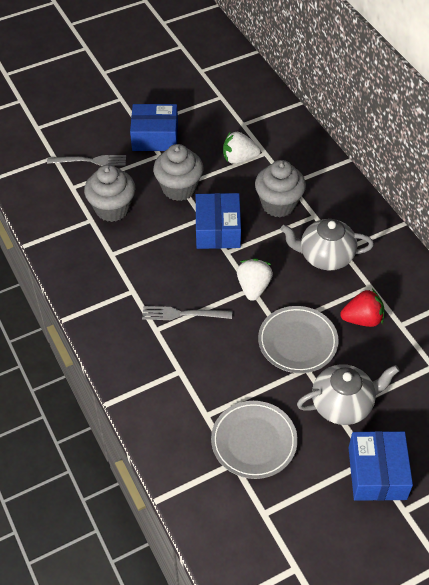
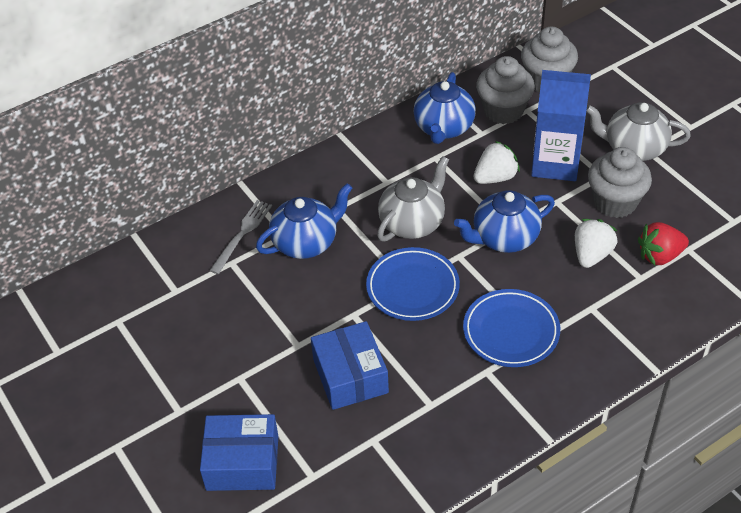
blue box: 3 -> 2
blue carton: 0 -> 1
blue plate: 0 -> 2
blue teapot: 0 -> 3
grey fork: 2 -> 1
grey plate: 2 -> 0

